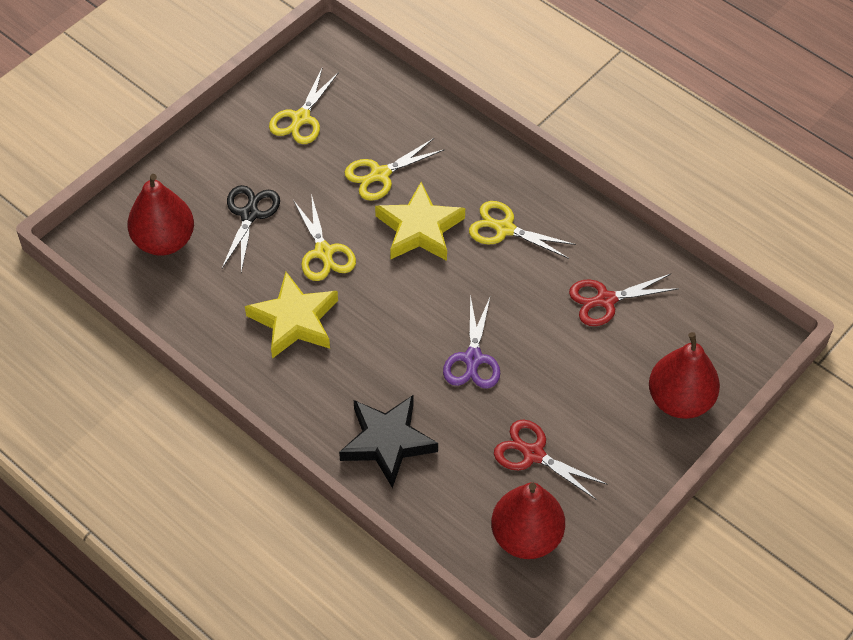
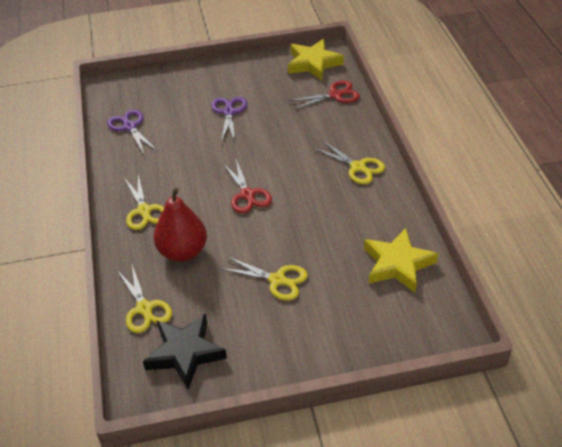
black scissors: 1 -> 0
purple scissors: 1 -> 2
red pear: 3 -> 1

